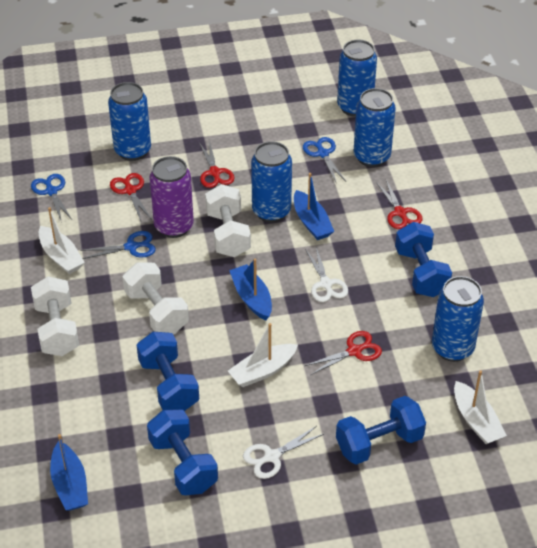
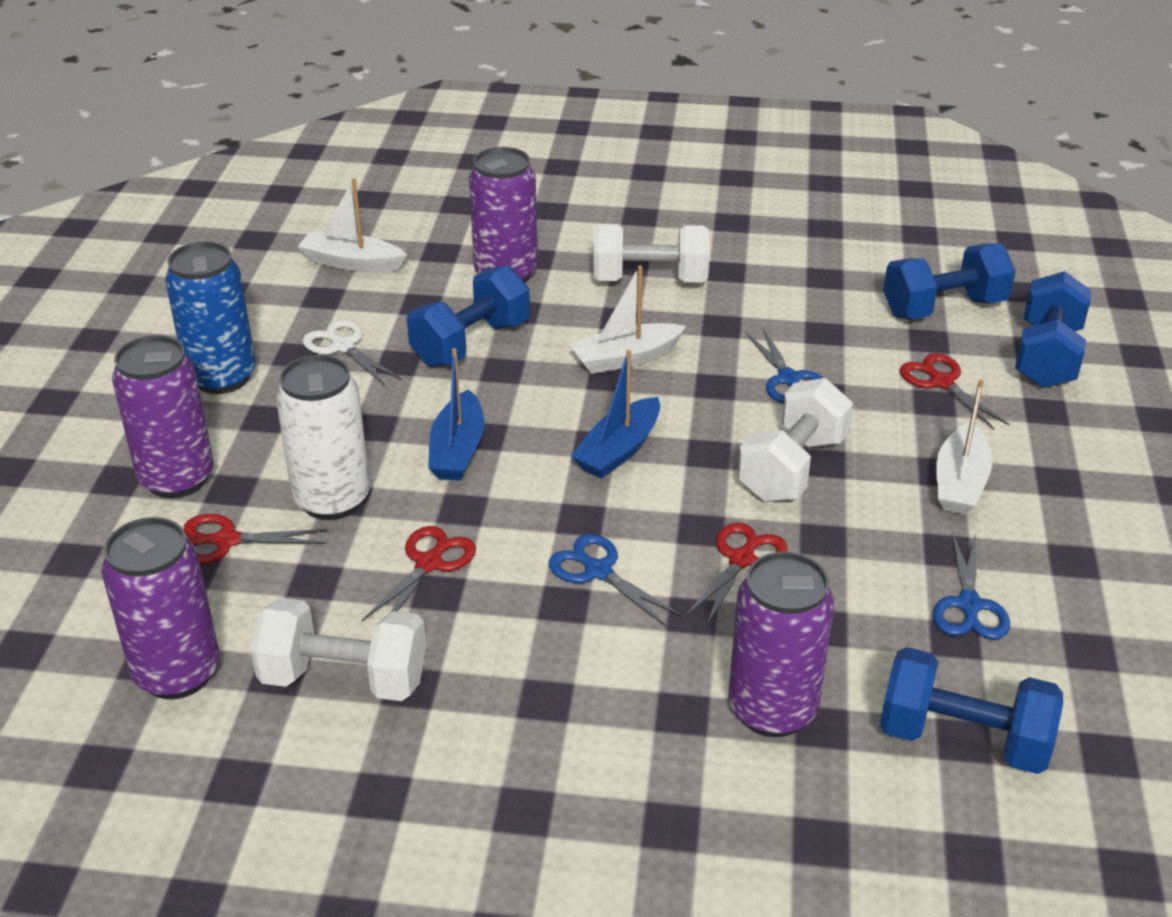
blue boat: 3 -> 2
blue can: 5 -> 1
purple can: 1 -> 4
white can: 0 -> 1
white scissors: 2 -> 1

